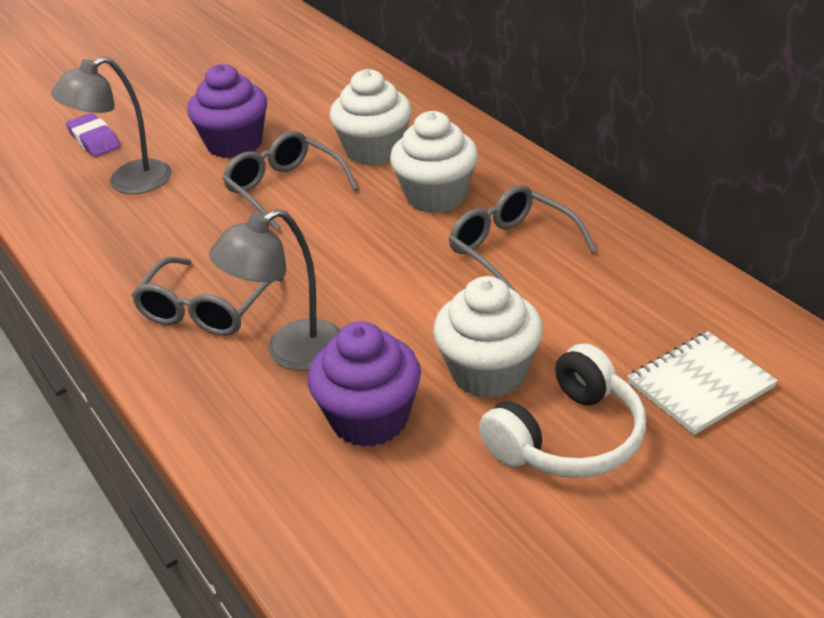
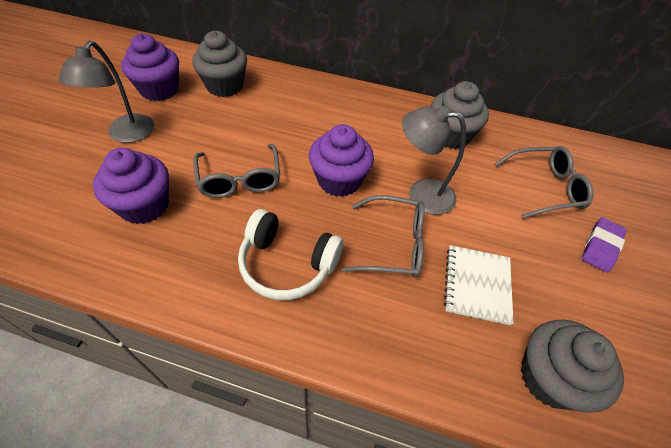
grey cupcake: 0 -> 3
purple cupcake: 2 -> 3
white cupcake: 3 -> 0

